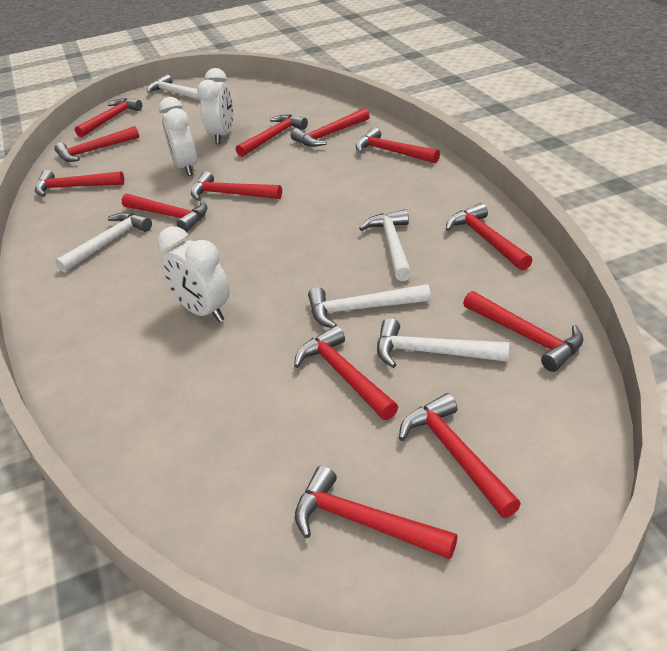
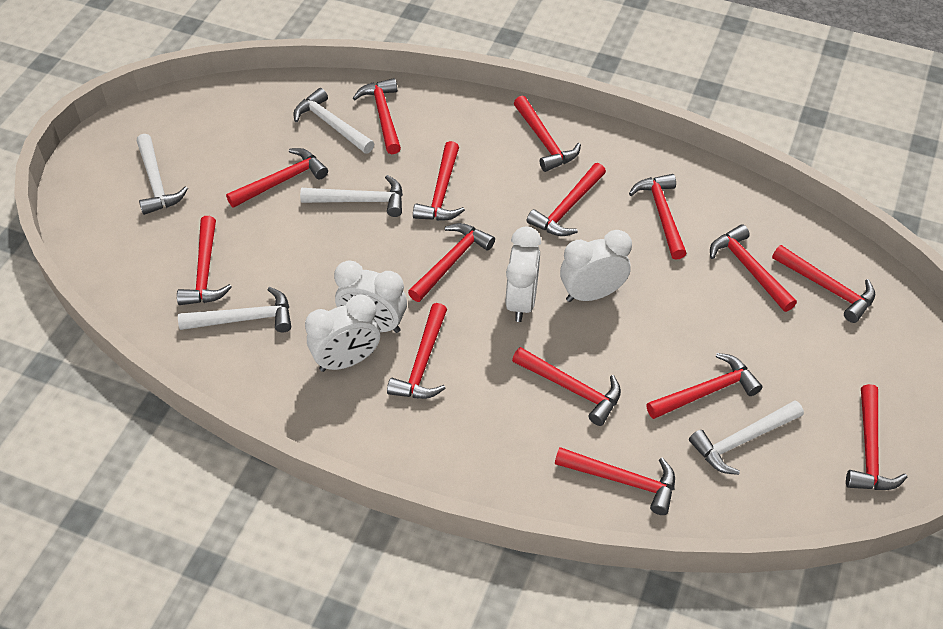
red hammer: 13 -> 15
white clock: 3 -> 4

